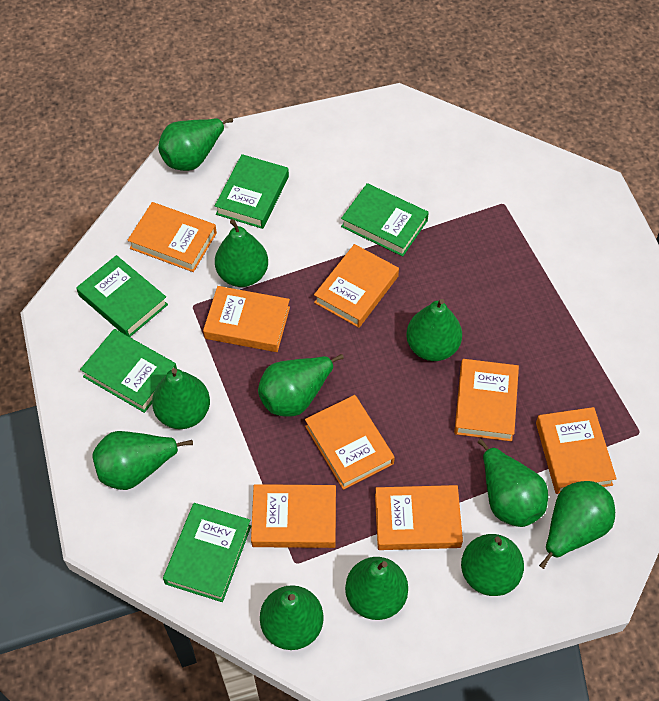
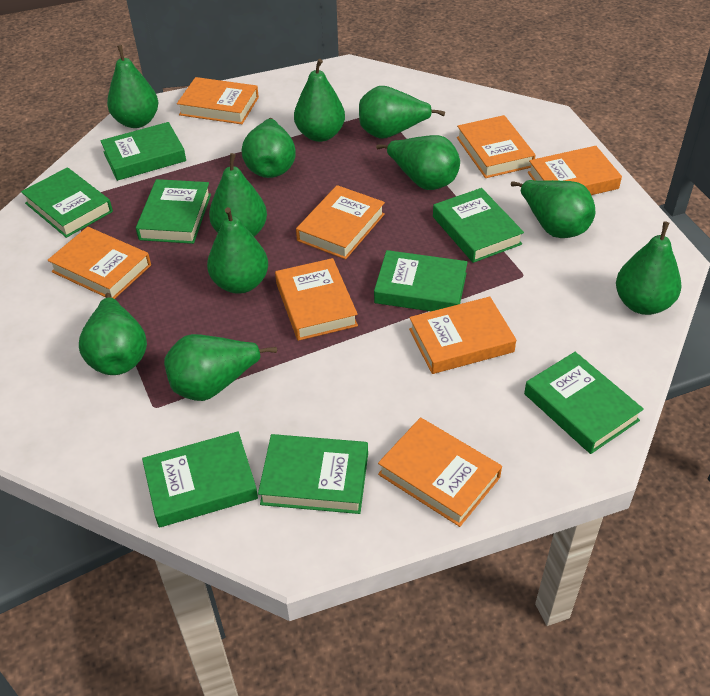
green book: 5 -> 8

